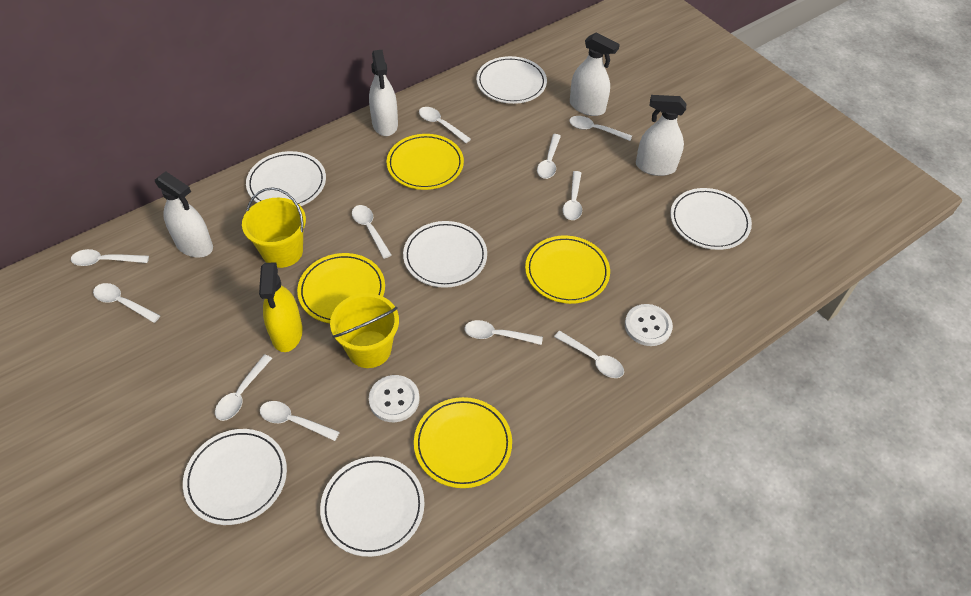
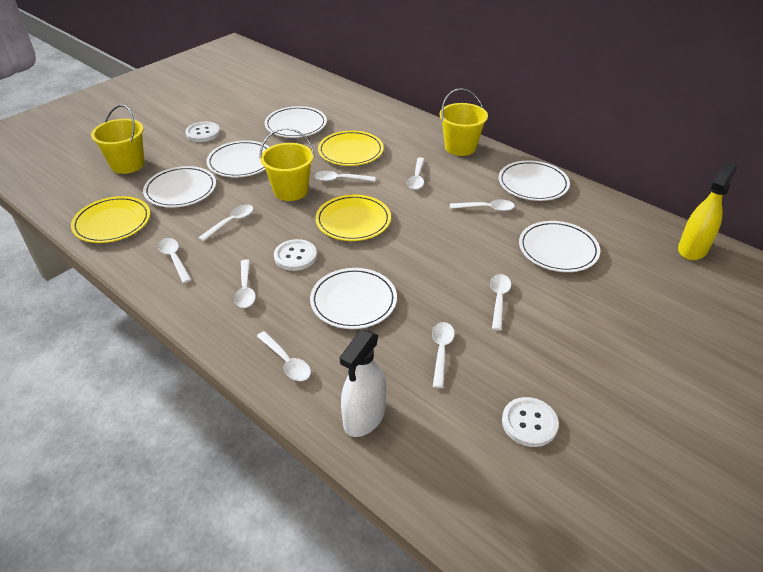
white button: 2 -> 3
white spoon: 11 -> 9
white spray bottle: 4 -> 1
yellow bucket: 2 -> 3
yellow plate: 4 -> 3

